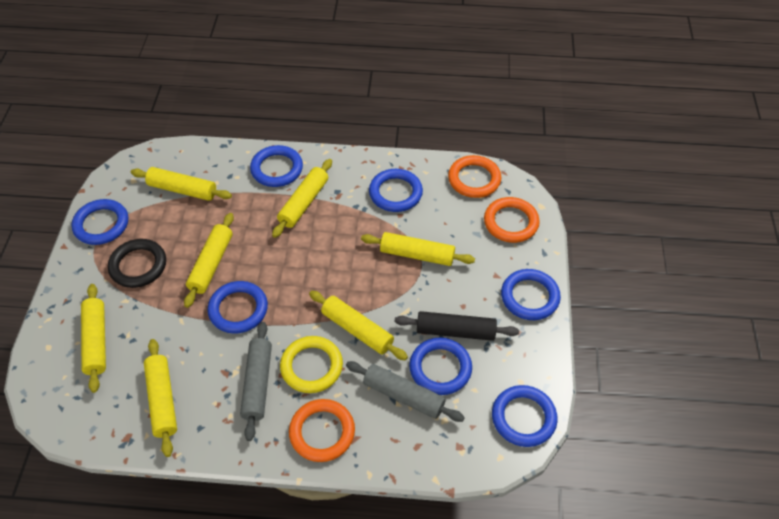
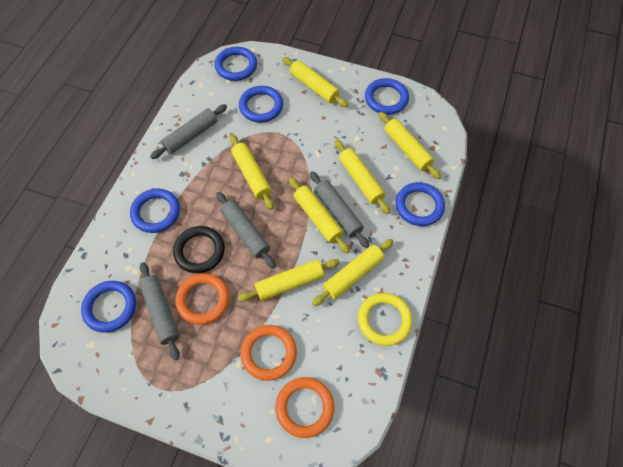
black rolling pin: 1 -> 0
blue ring: 7 -> 6
grey rolling pin: 2 -> 4

